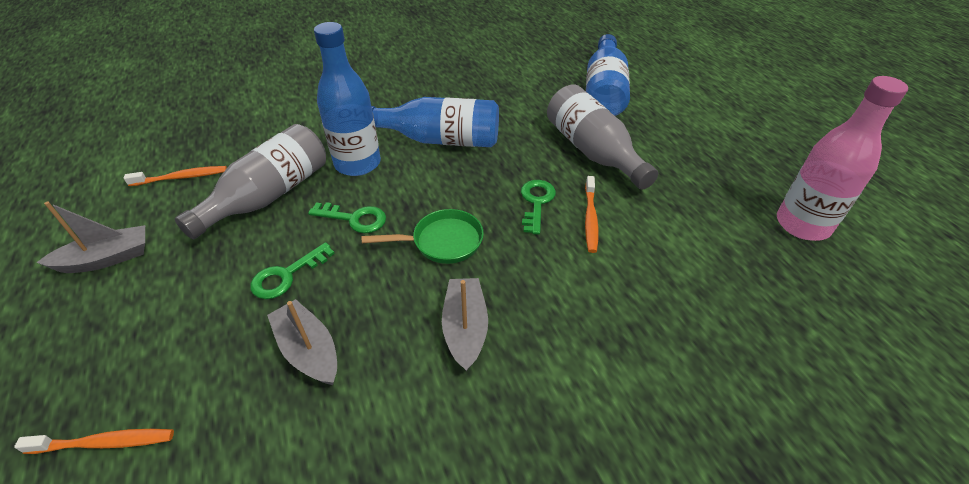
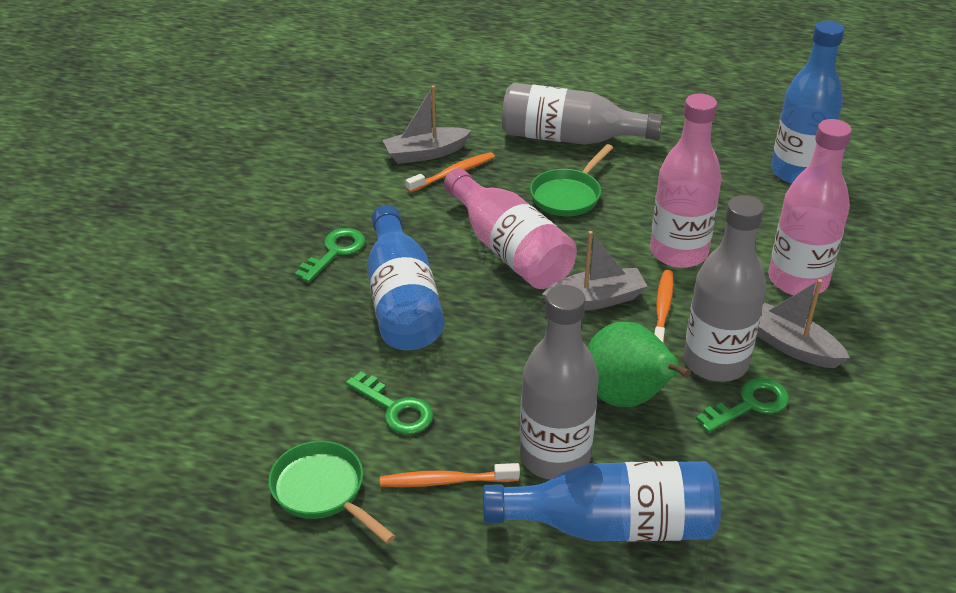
green pan: 1 -> 2
green pear: 0 -> 1
grey bottle: 2 -> 3
pink bottle: 1 -> 3

